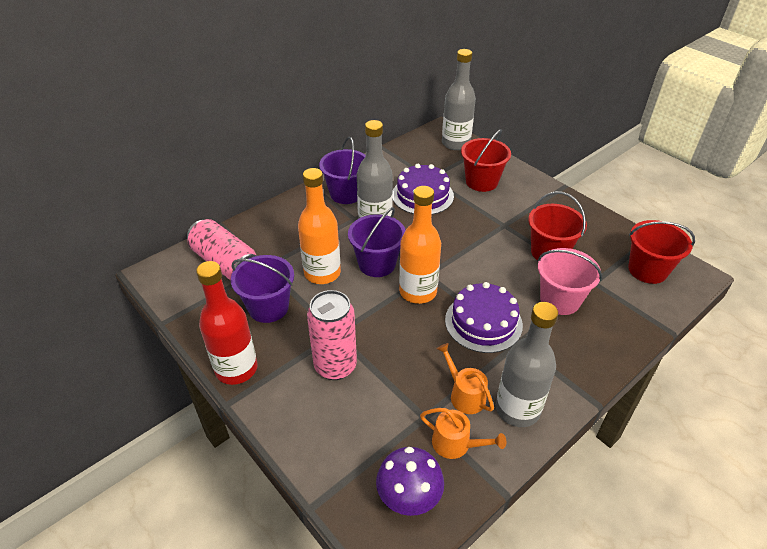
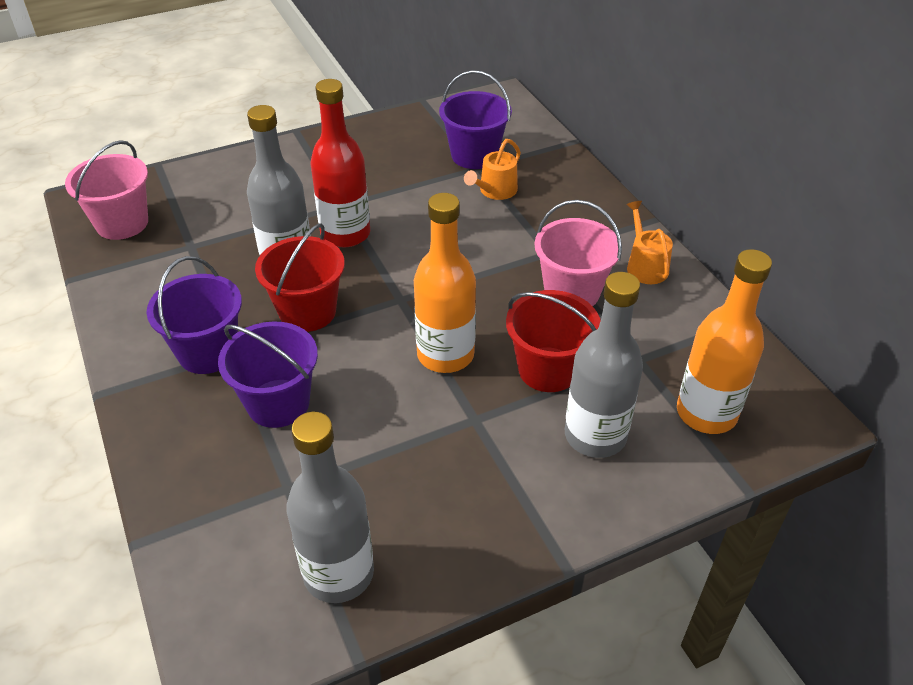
pink bucket: 1 -> 2
pink can: 2 -> 0
purple cake: 2 -> 0
purple mushroom: 1 -> 0
red bucket: 3 -> 2

